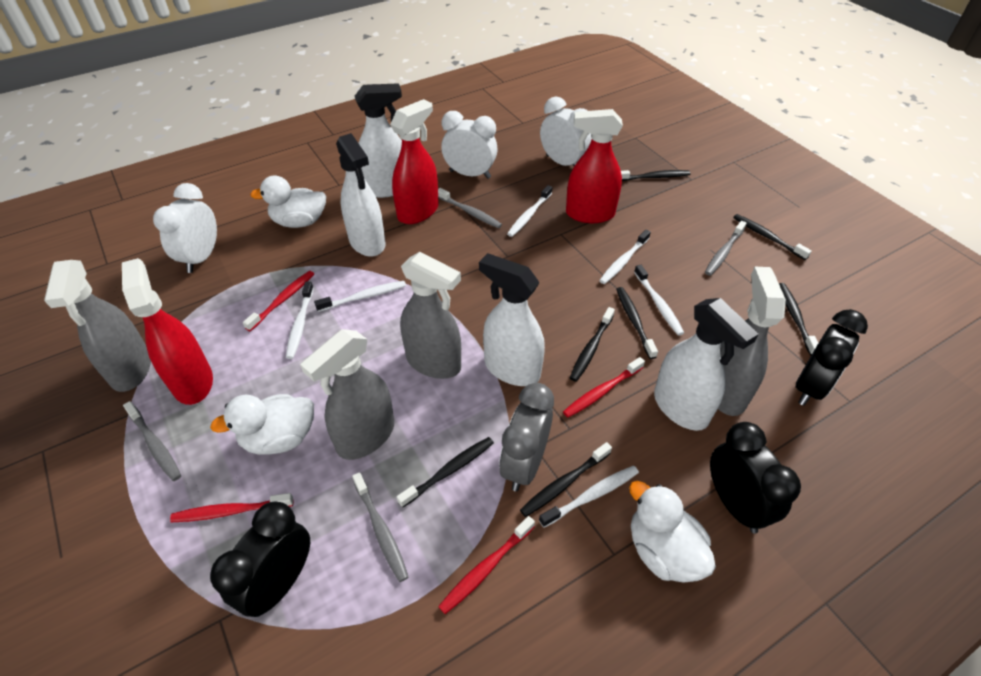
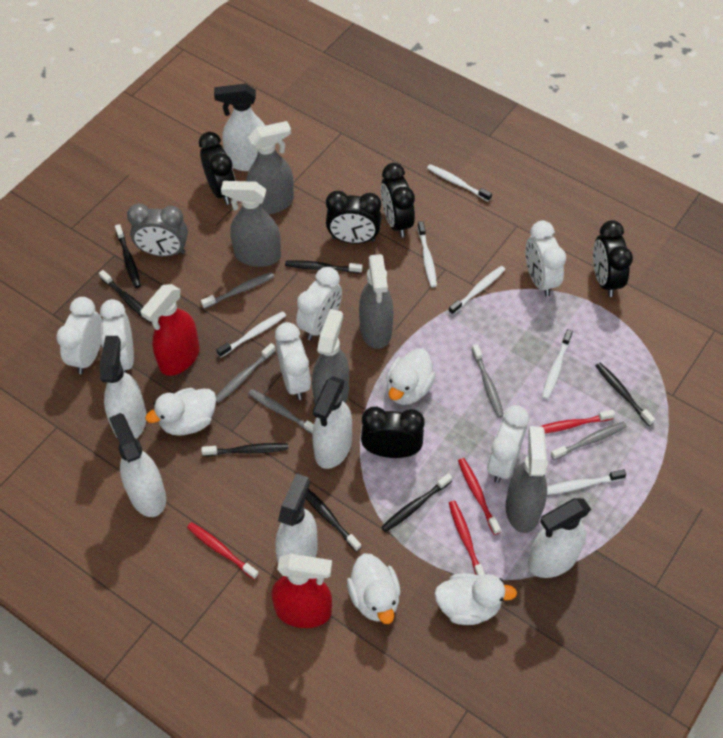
black clock: 3 -> 5
grey spray bottle: 4 -> 5
grey toothbrush: 4 -> 5
red spray bottle: 3 -> 2
white clock: 3 -> 6
white duck: 3 -> 4
white spray bottle: 4 -> 6

